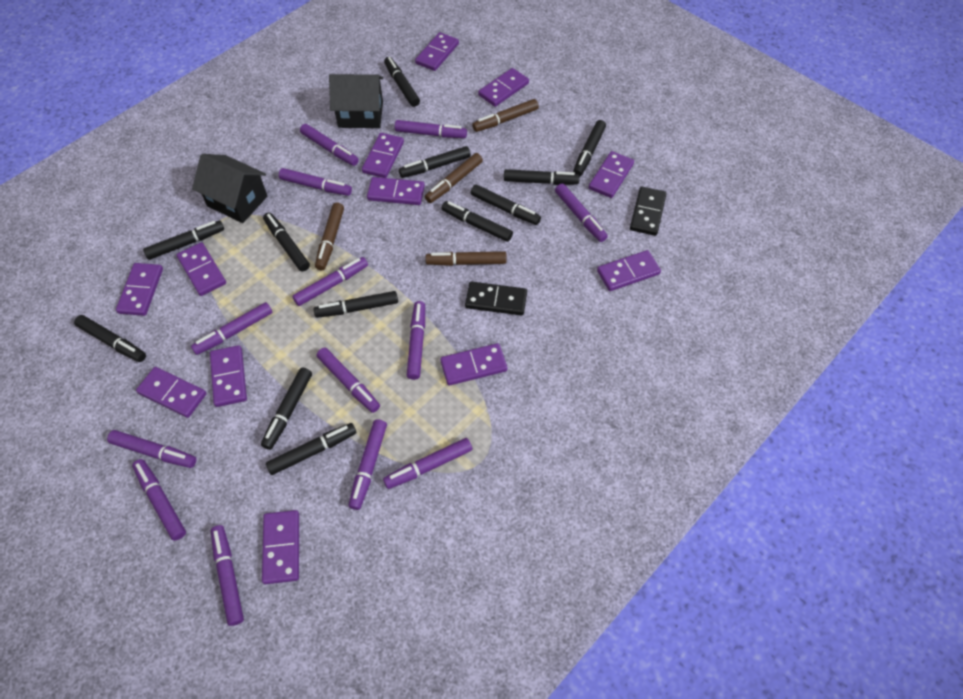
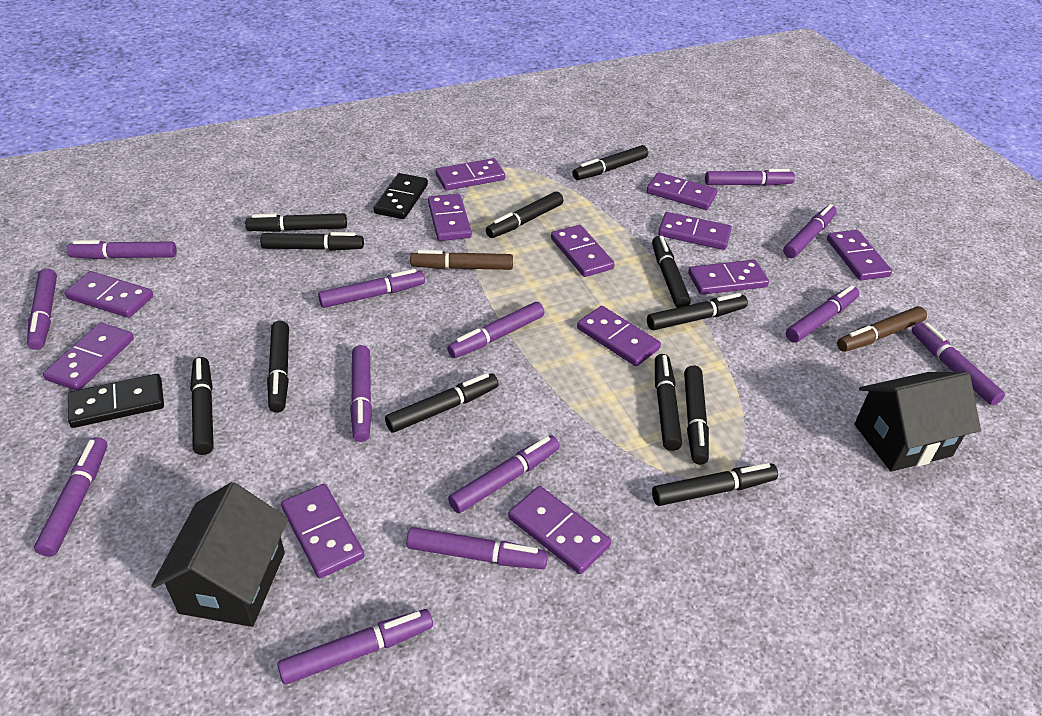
brown marker: 4 -> 2

